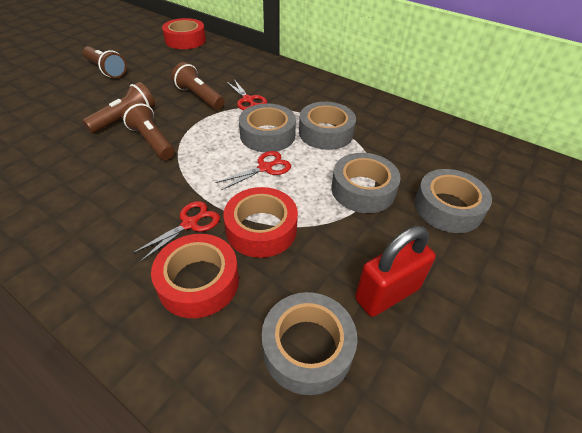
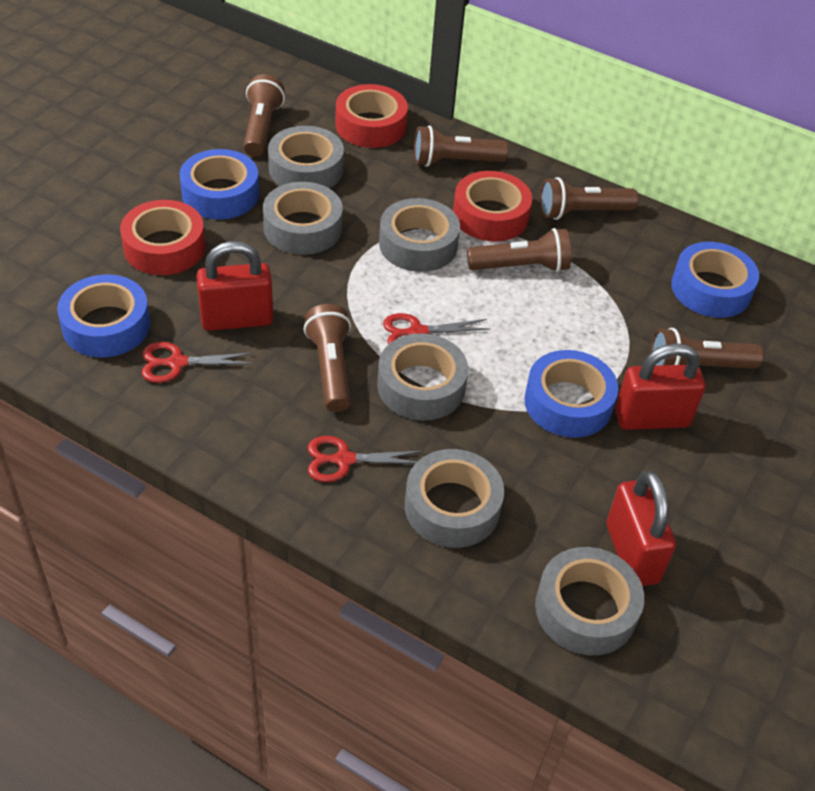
blue tape: 0 -> 4
brown flashlight: 4 -> 6
grey tape: 5 -> 6
red padlock: 1 -> 3

